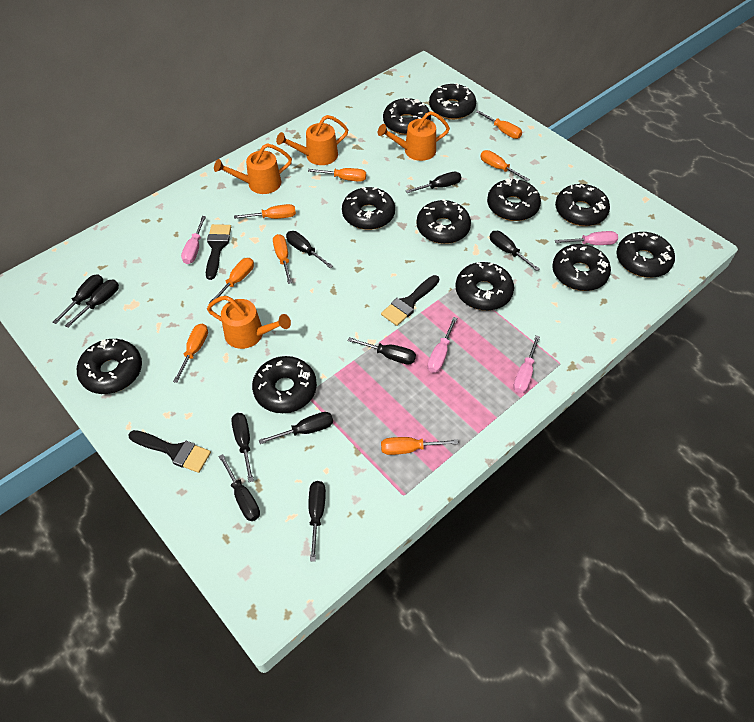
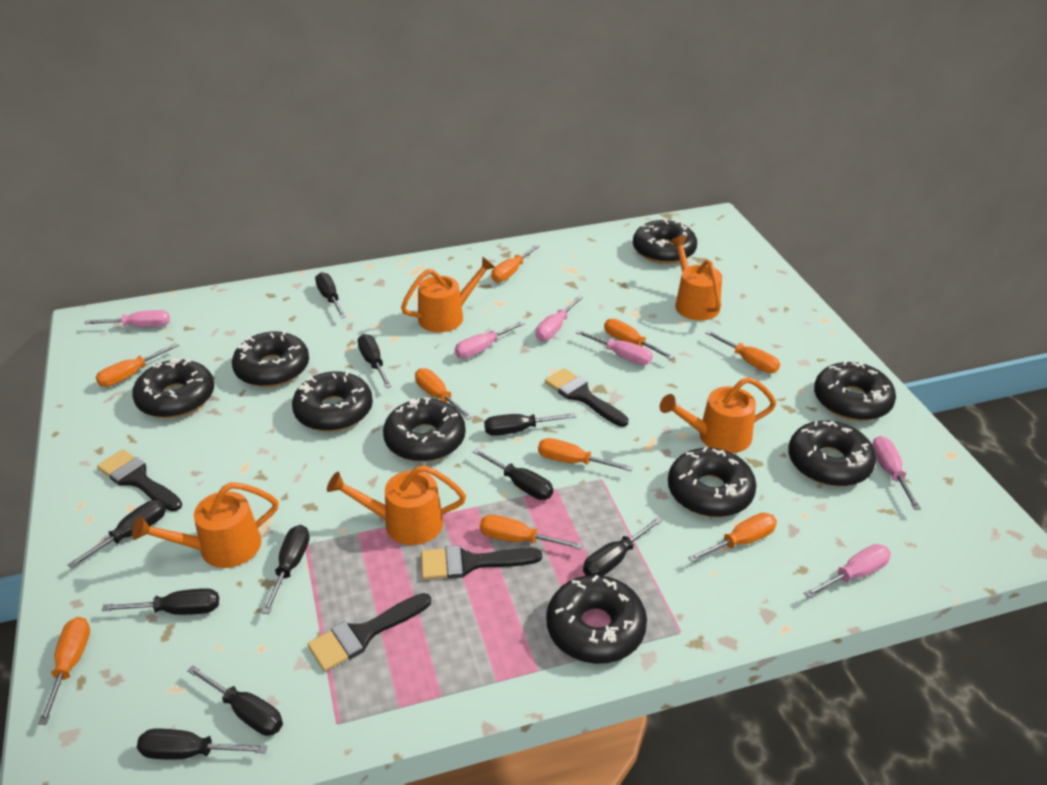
black brush: 3 -> 4
black donut: 11 -> 9
orange screwdriver: 8 -> 9
orange watering can: 4 -> 5
pink screwdriver: 4 -> 6

